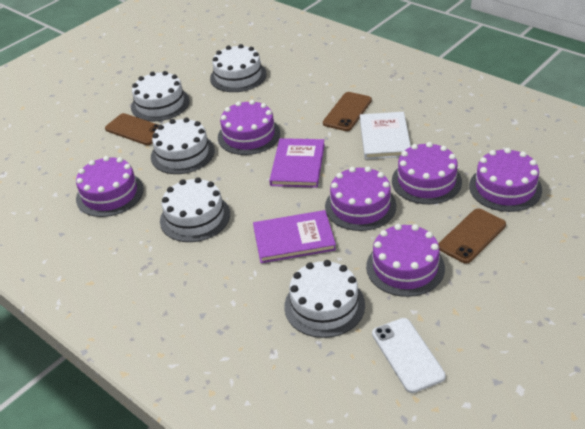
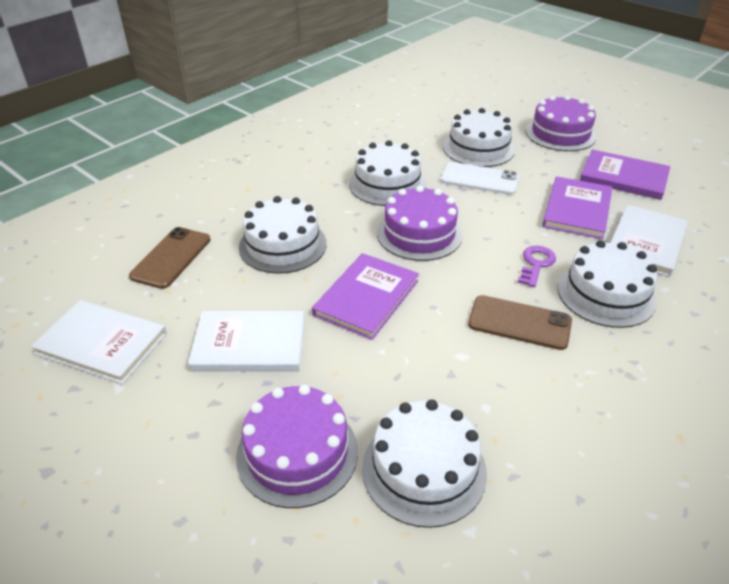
brown phone: 3 -> 2
purple book: 2 -> 3
purple cake: 6 -> 3
purple key: 0 -> 1
white book: 1 -> 3

